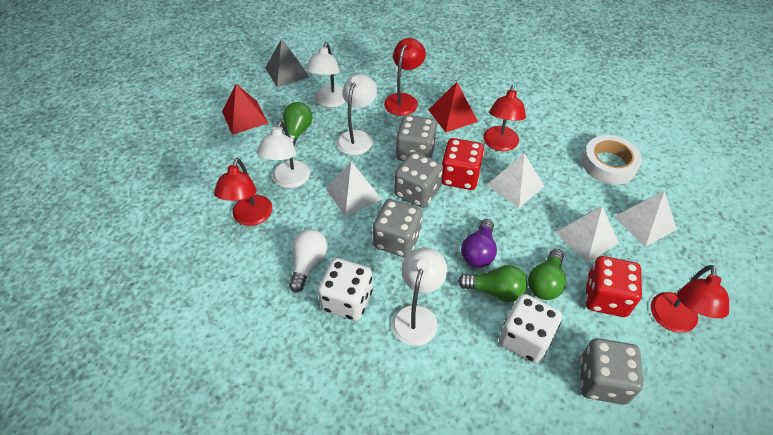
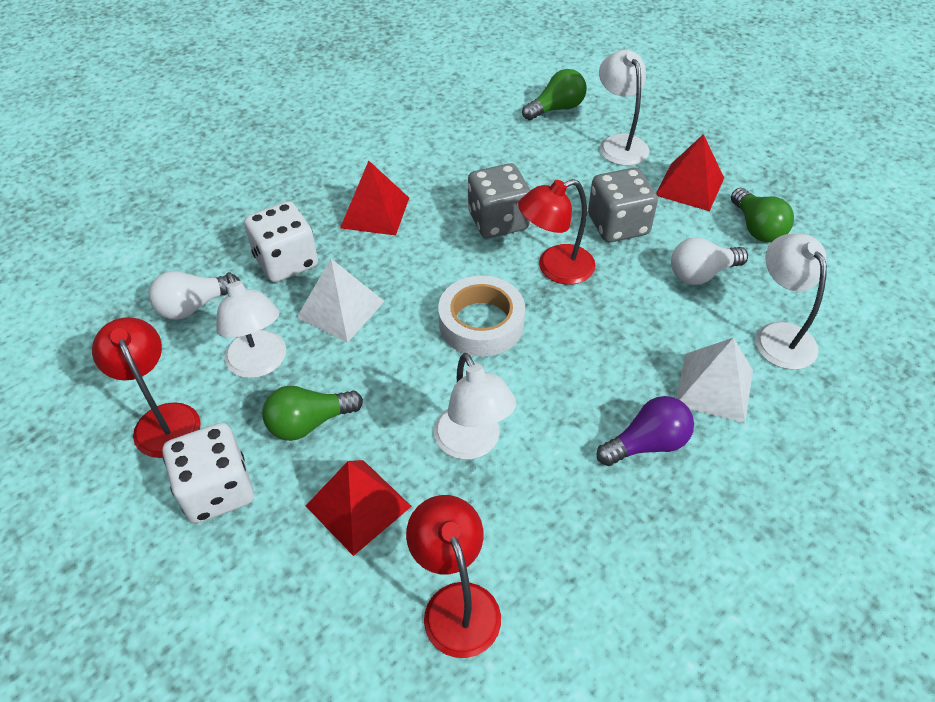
grey dice: 4 -> 2
grey pyramid: 1 -> 0
red dice: 2 -> 0
red lamp: 4 -> 3
red pyramid: 2 -> 3
white light bulb: 1 -> 2
white pyramid: 4 -> 2

